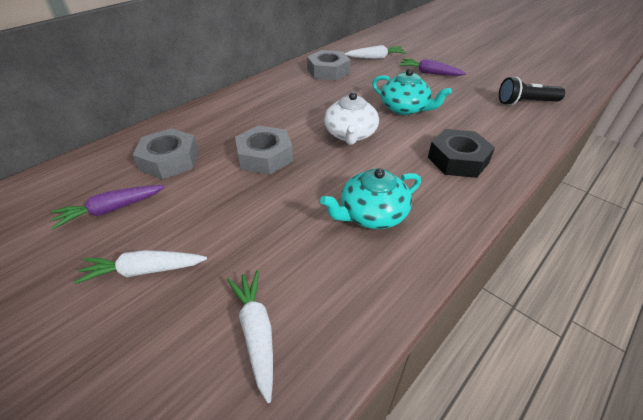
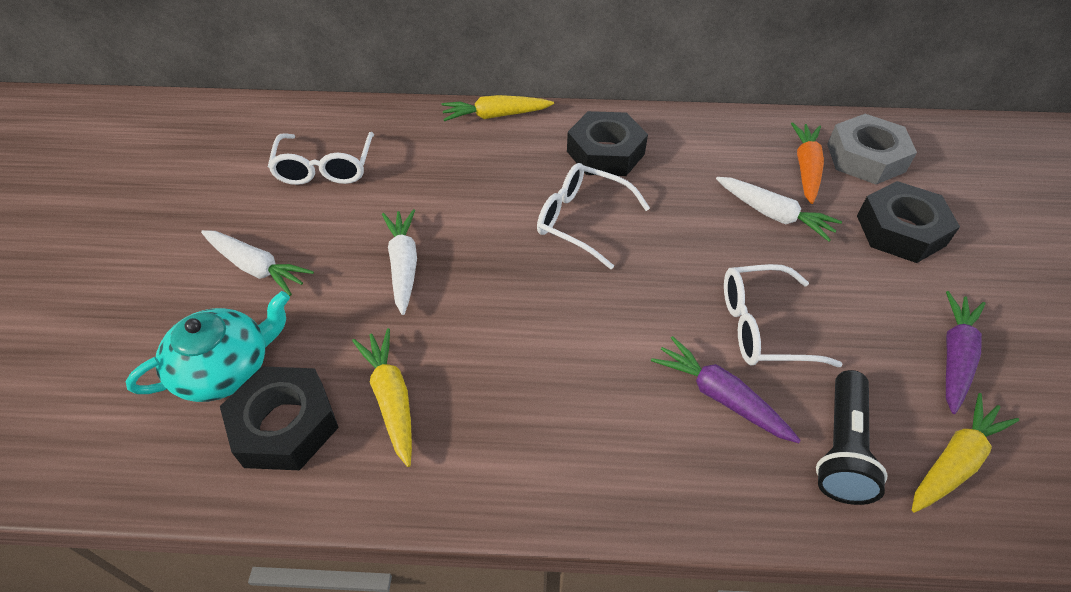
black nut: 1 -> 3
grey nut: 3 -> 1
orange carrot: 0 -> 1
turquoise teapot: 2 -> 1
white glasses: 0 -> 3
white teapot: 1 -> 0
yellow carrot: 0 -> 3

